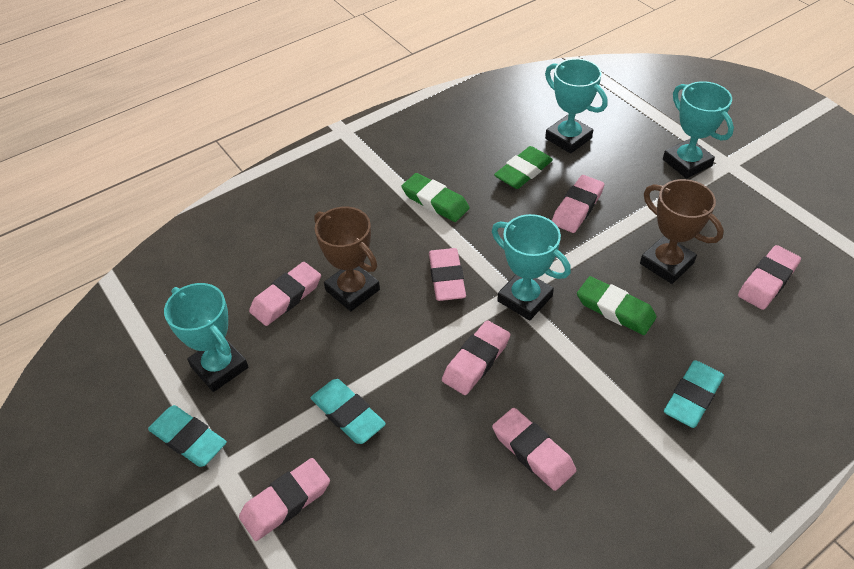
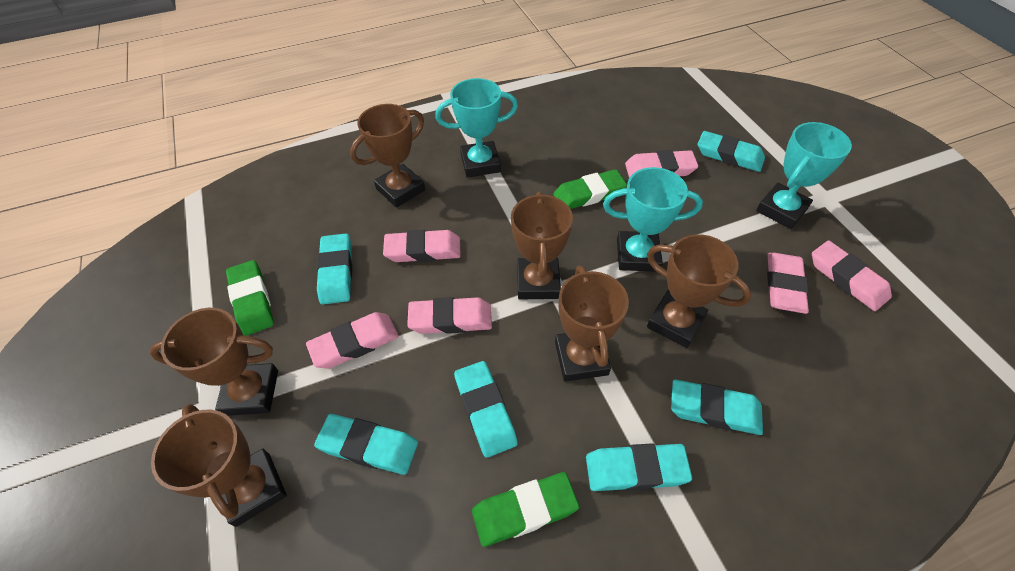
brown trophy: 2 -> 6
pink eraser: 7 -> 6
turquoise eraser: 3 -> 6
turquoise trophy: 4 -> 3

